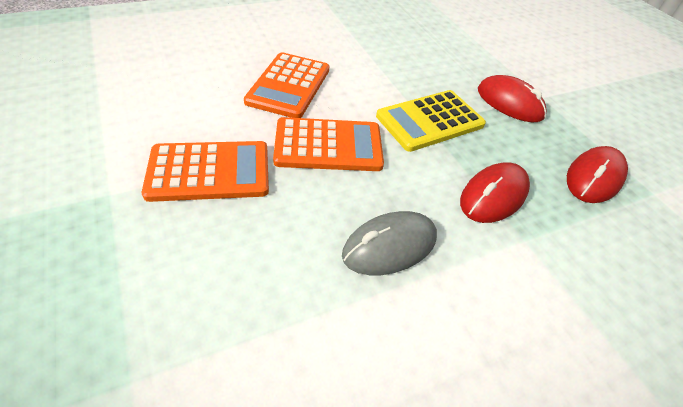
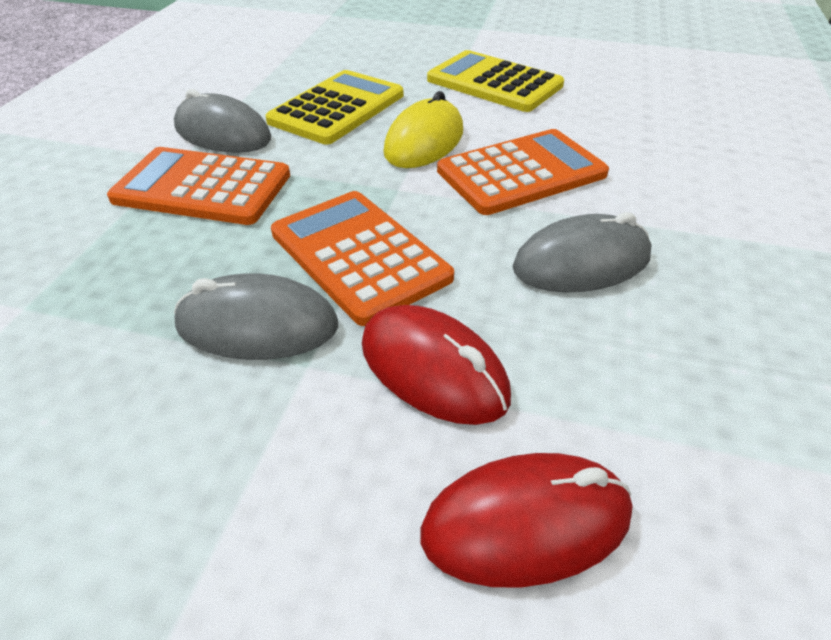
grey mouse: 1 -> 3
red mouse: 3 -> 2
yellow calculator: 1 -> 2
yellow mouse: 0 -> 1

